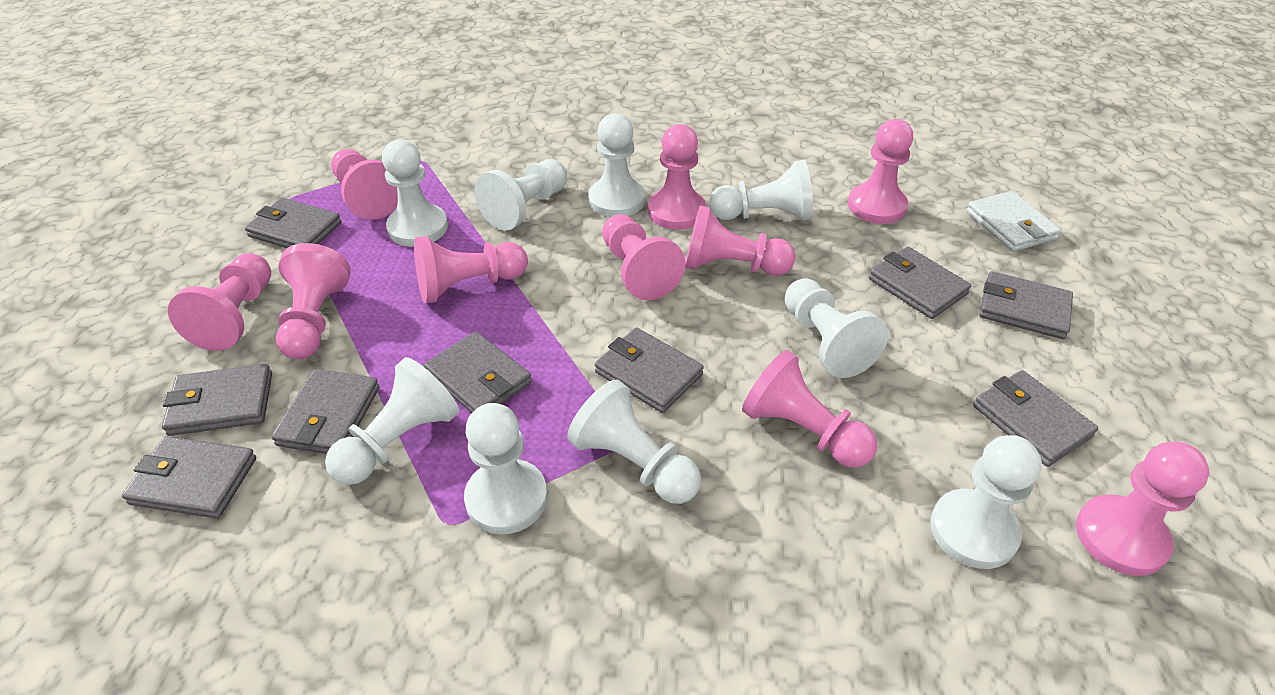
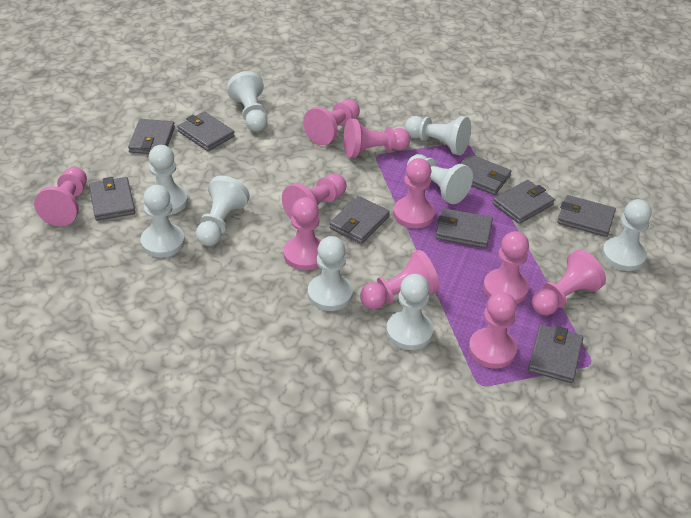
white wallet: 1 -> 0

